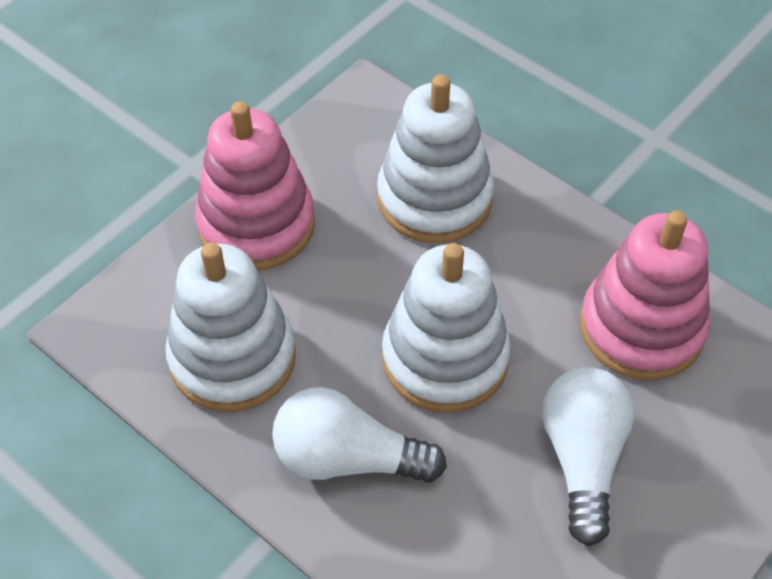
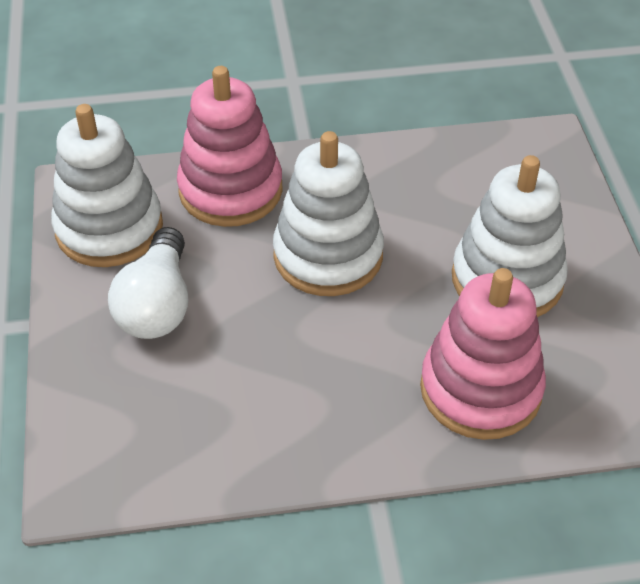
white light bulb: 2 -> 1

